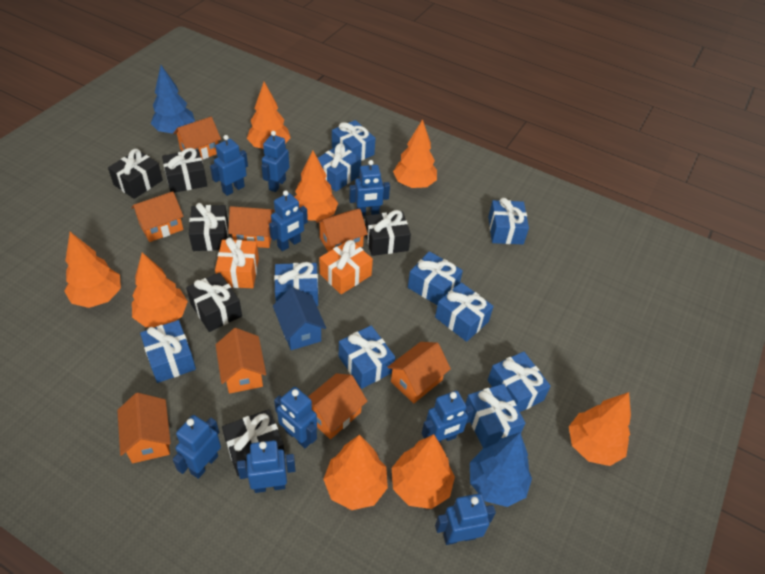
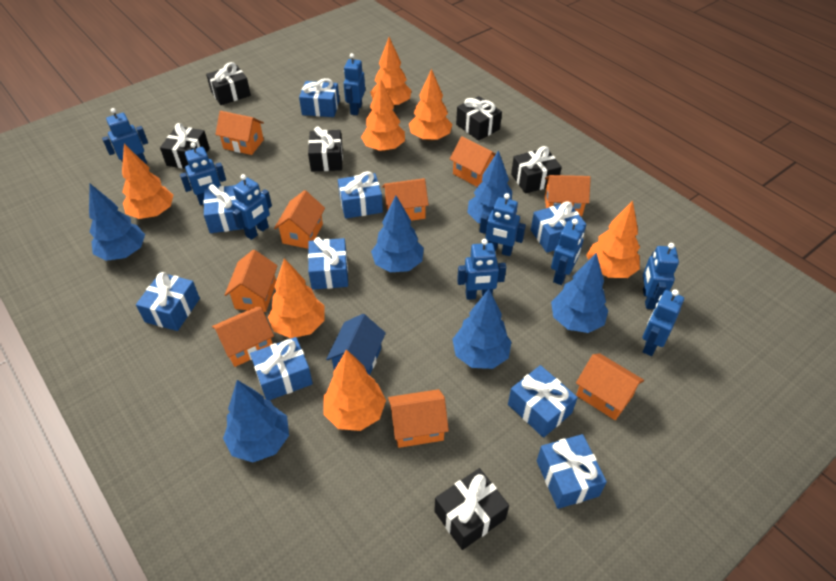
blue gift: 10 -> 9
blue tree: 2 -> 6
orange gift: 2 -> 0
orange house: 8 -> 9
orange tree: 8 -> 7

